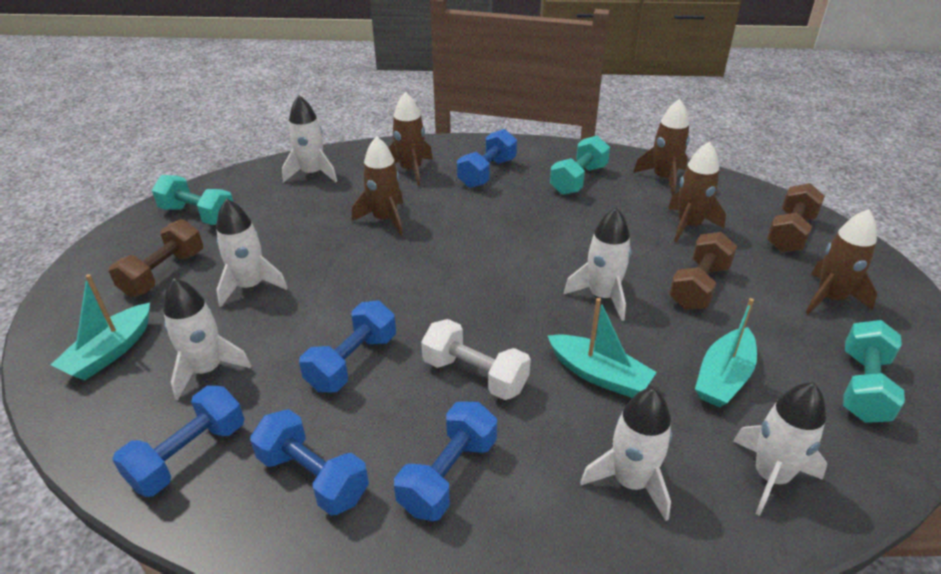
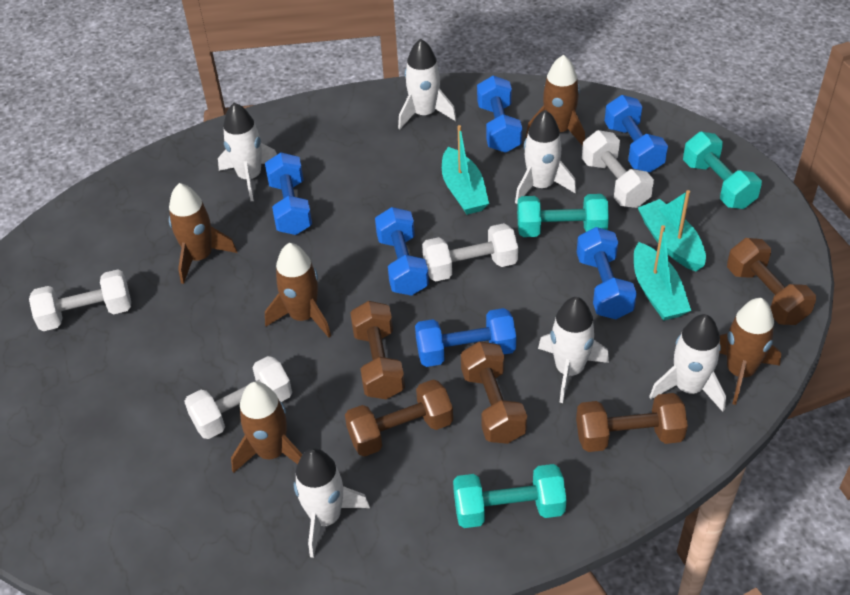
blue dumbbell: 5 -> 6
brown dumbbell: 3 -> 5
white dumbbell: 1 -> 4

